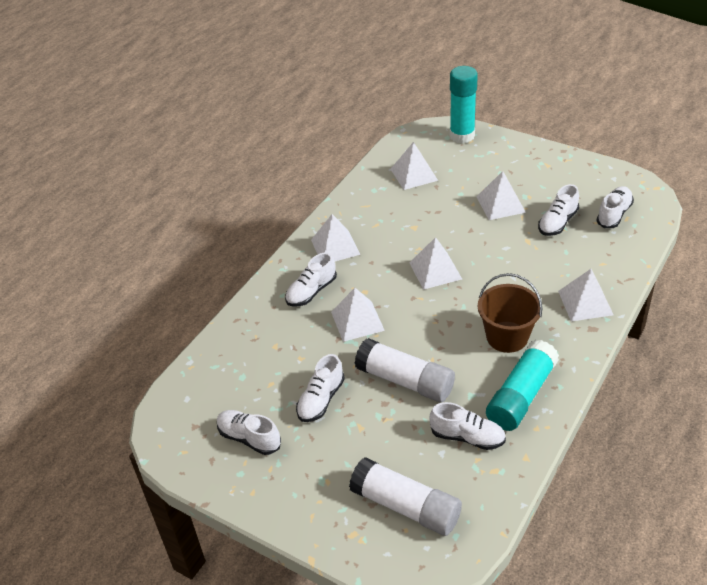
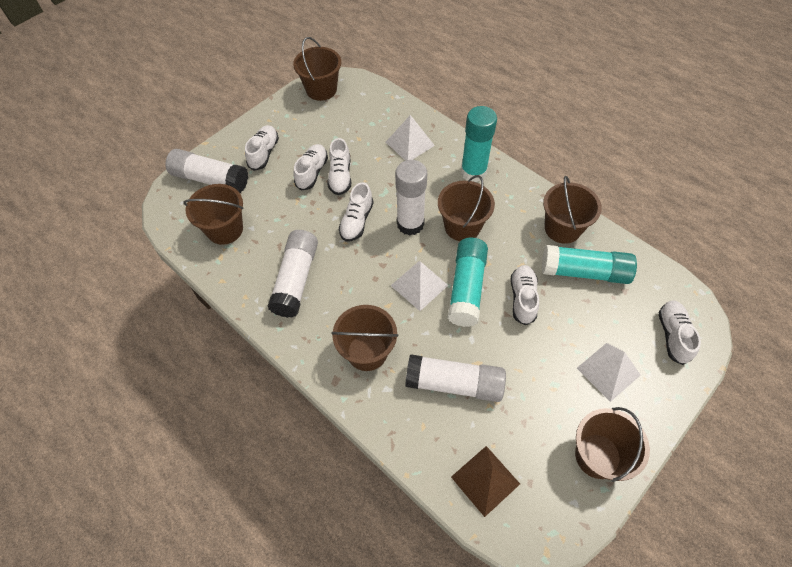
brown bucket: 1 -> 6
brown pyramid: 0 -> 1
turquoise glue stick: 2 -> 3
white glue stick: 2 -> 4
white pyramid: 6 -> 3

